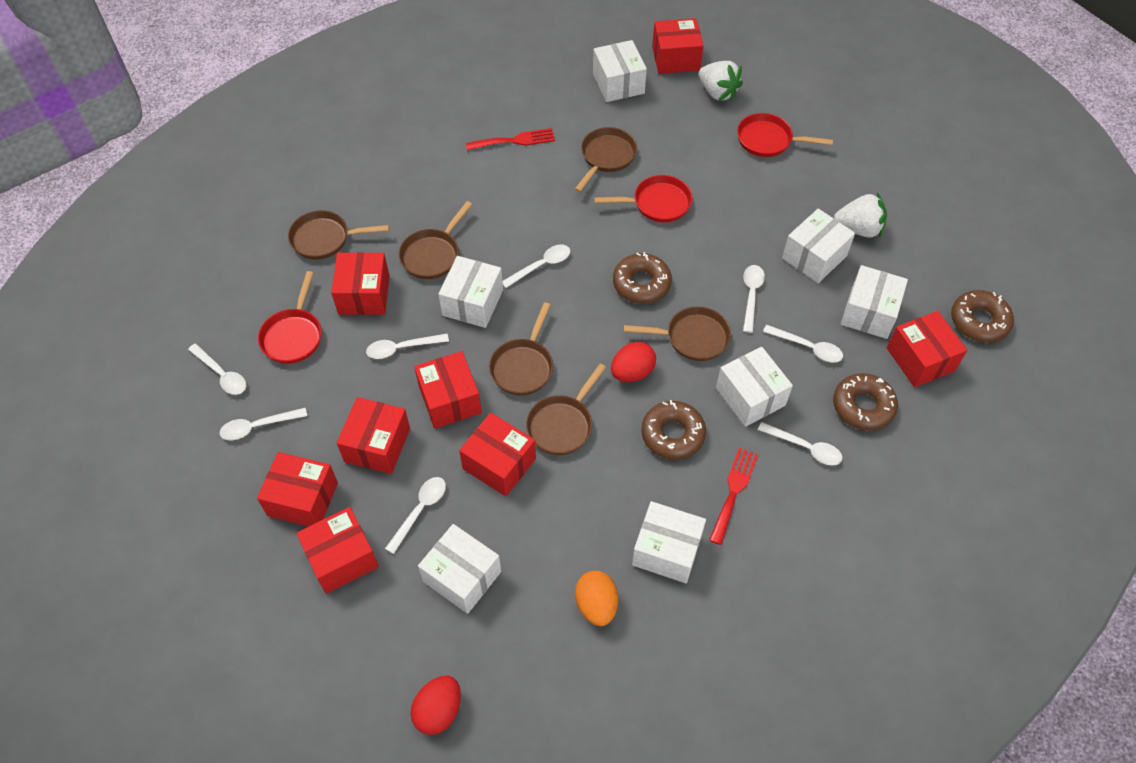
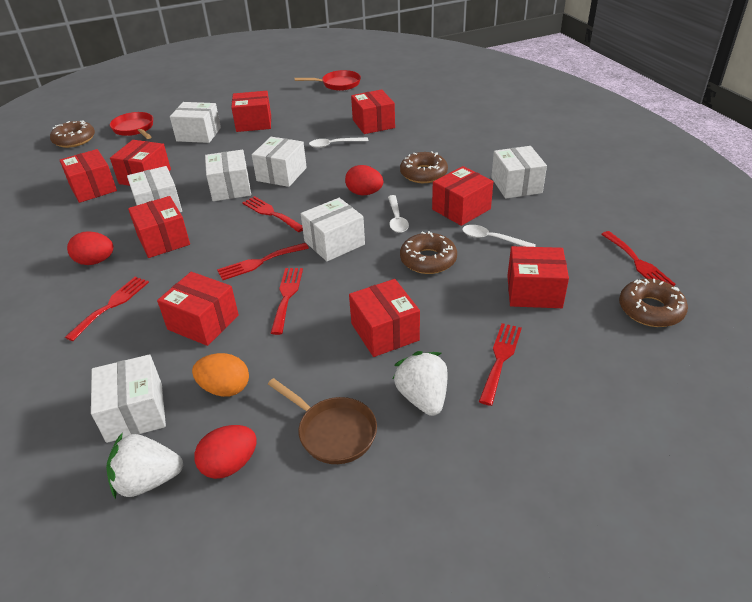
brown pan: 6 -> 1
red box: 8 -> 9
red egg: 2 -> 3
red fork: 2 -> 6
red pan: 3 -> 2
white spoon: 8 -> 3

